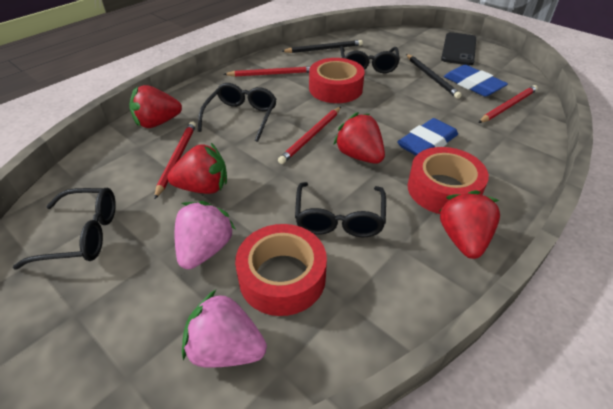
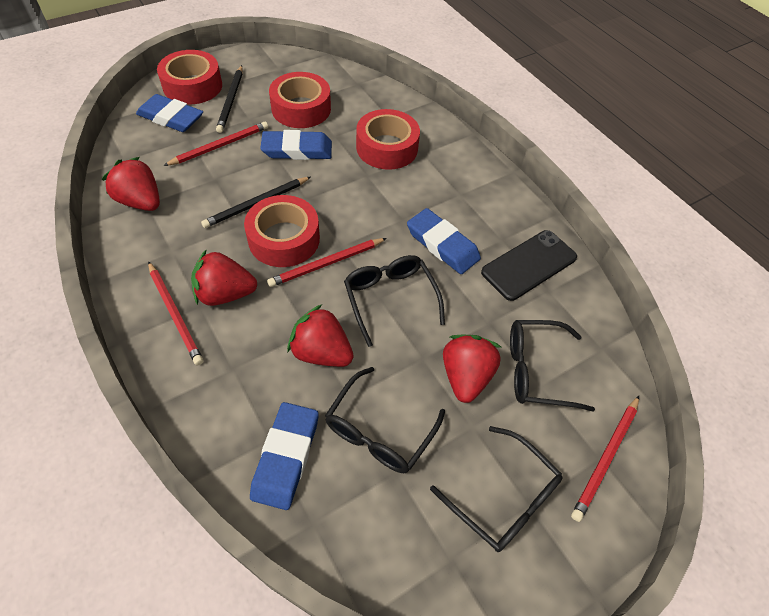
blue eraser: 2 -> 4
pink strawberry: 2 -> 0
red tape: 3 -> 4

